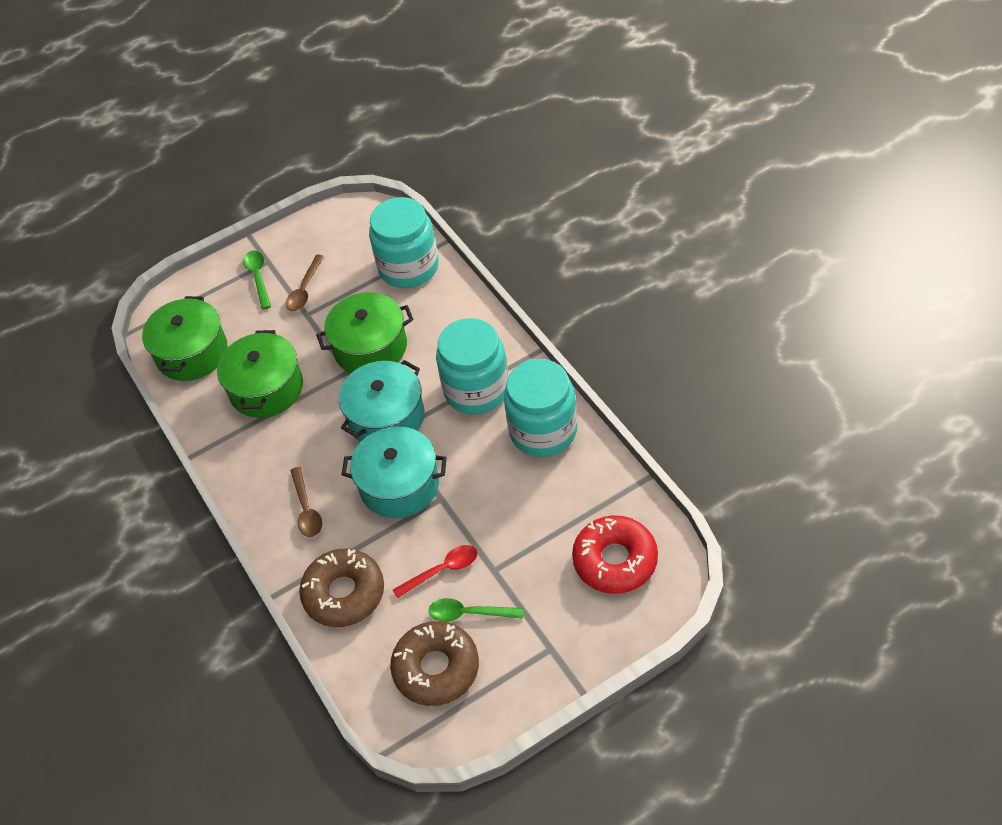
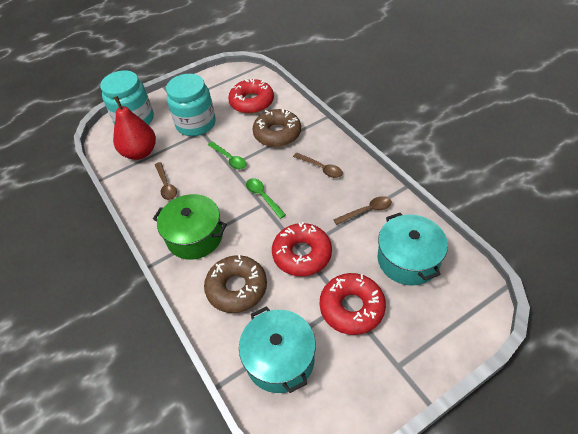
brown spoon: 2 -> 3
green pot: 3 -> 1
red donut: 1 -> 3
red pear: 0 -> 1
red spoon: 1 -> 0
turquoise jar: 3 -> 2

